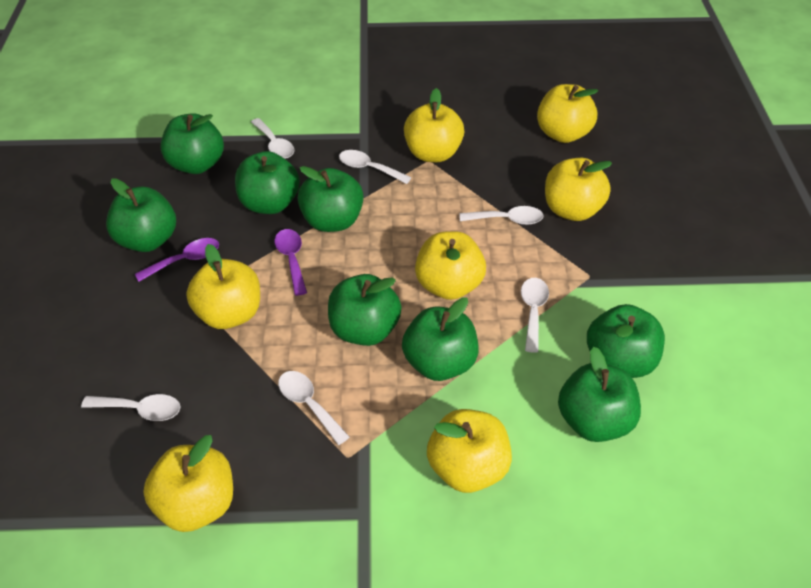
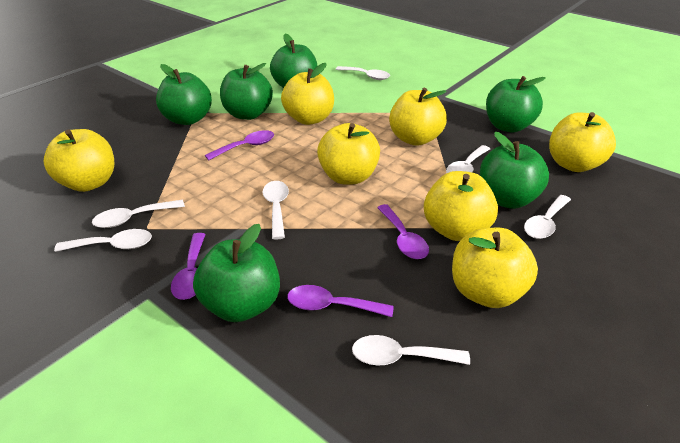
green apple: 8 -> 6
purple spoon: 2 -> 4
white spoon: 6 -> 7

